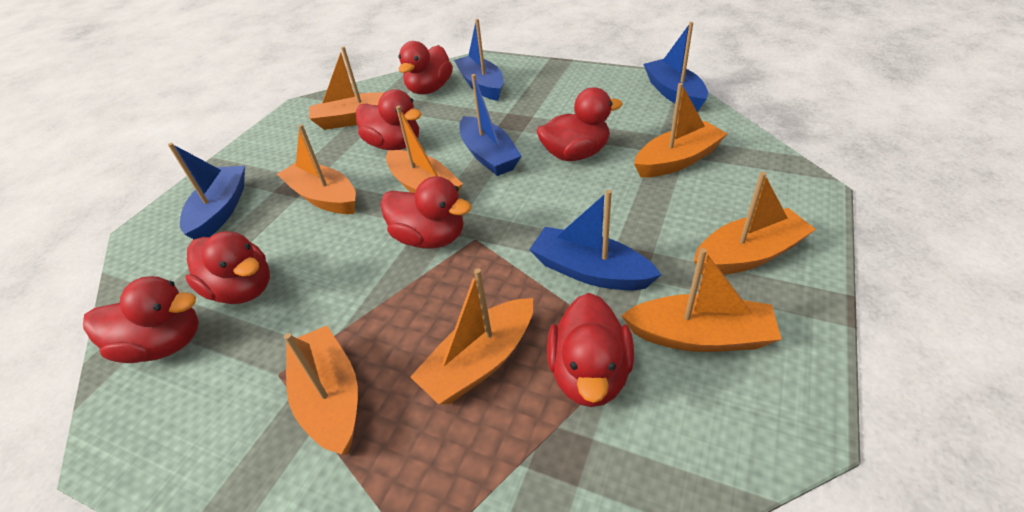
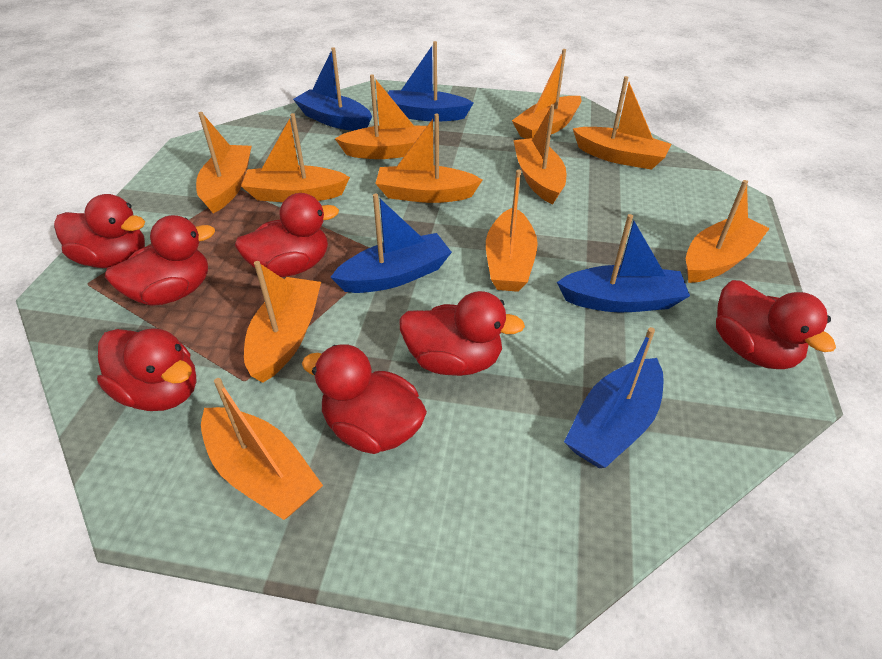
orange boat: 8 -> 11

